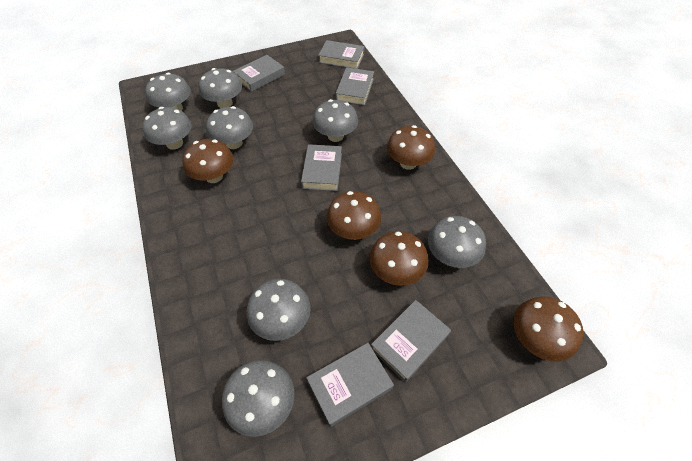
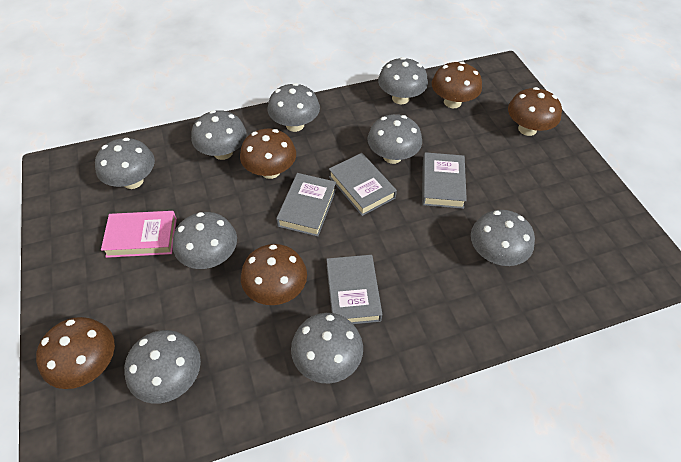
grey book: 6 -> 4
grey mushroom: 8 -> 9
pink book: 0 -> 1

